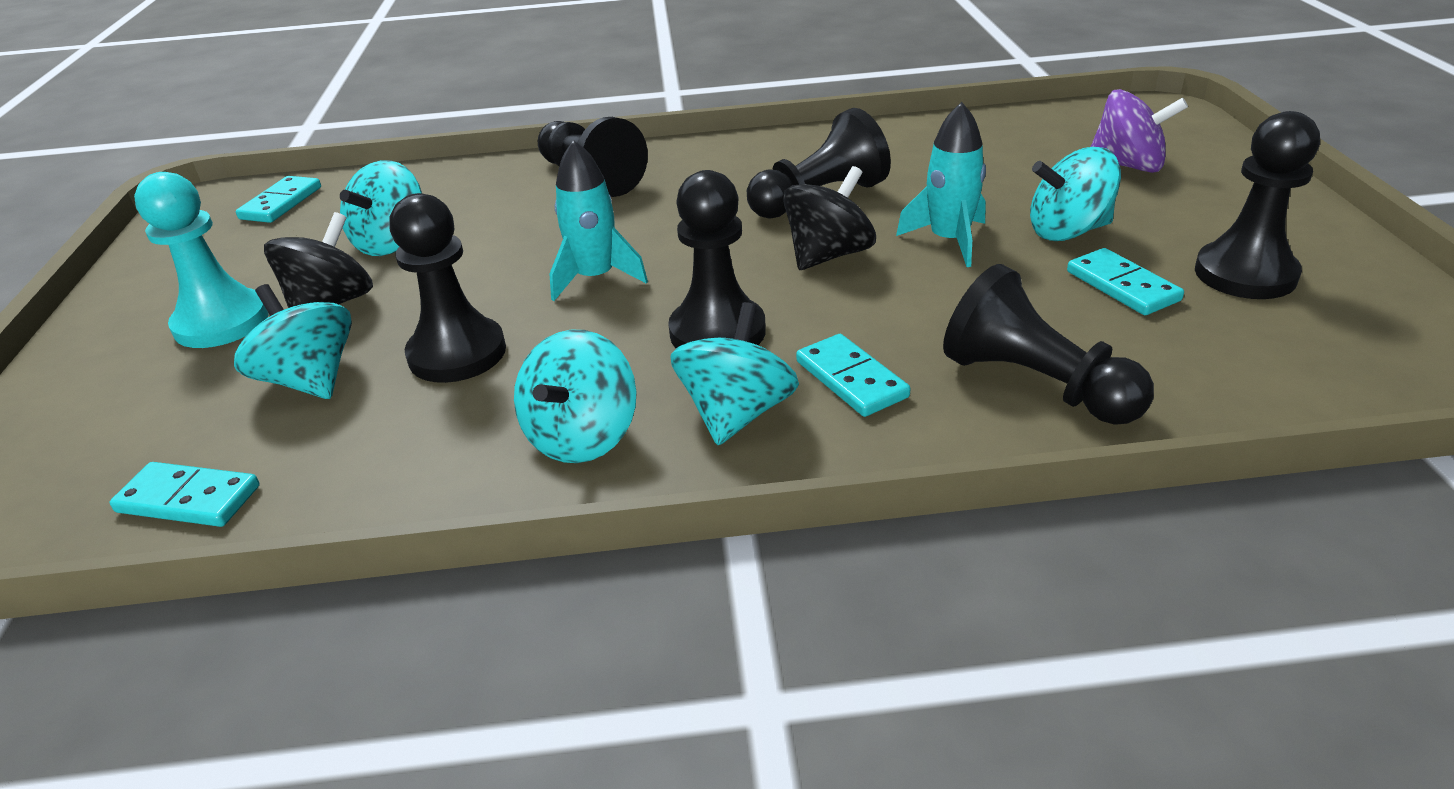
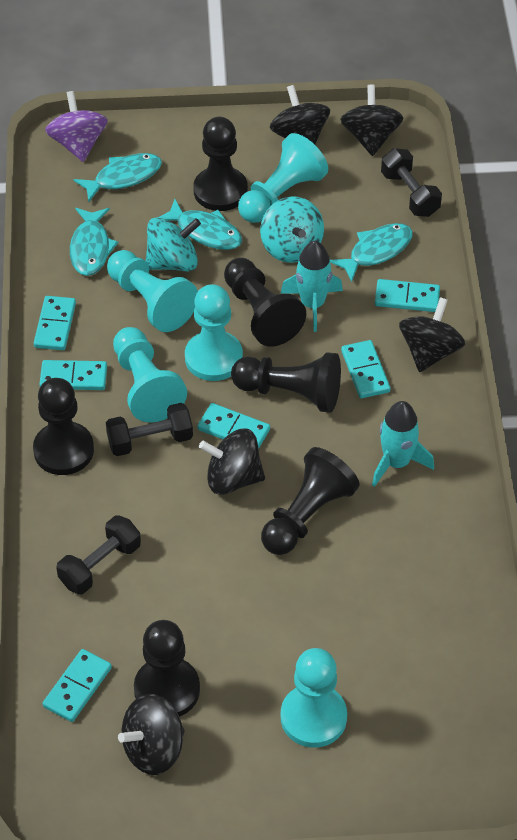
black dumbbell: 0 -> 3
black spinning top: 2 -> 5
turquoise domino: 4 -> 6
turquoise fish: 0 -> 4
turquoise pawn: 1 -> 5
turquoise spinning top: 5 -> 2

